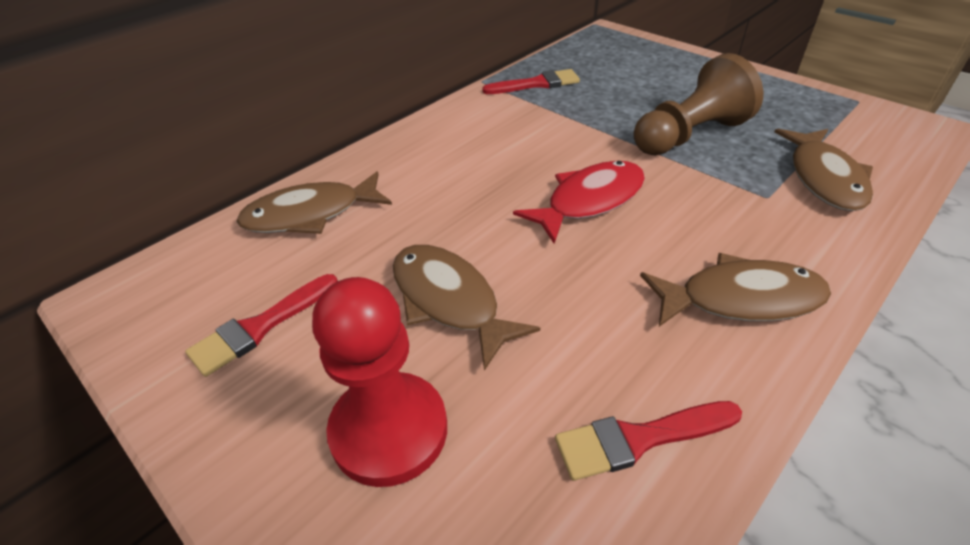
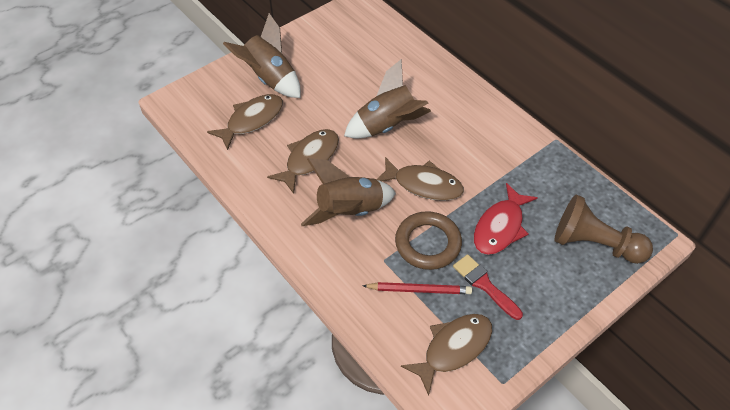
brown ring: 0 -> 1
brown rocket: 0 -> 3
red brush: 3 -> 1
red pawn: 1 -> 0
red pencil: 0 -> 1

